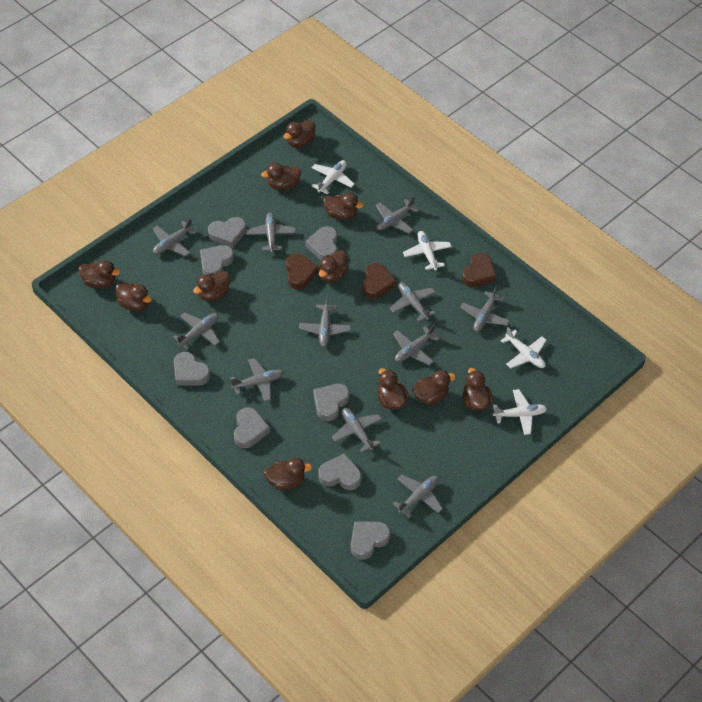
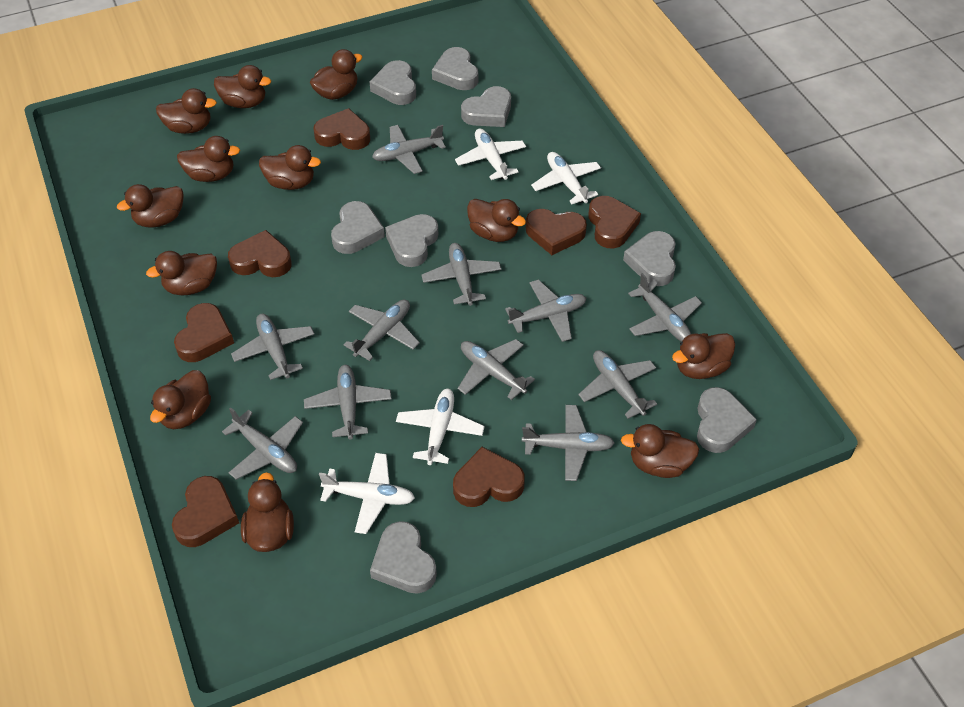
brown duck: 11 -> 12
brown heart: 3 -> 7

